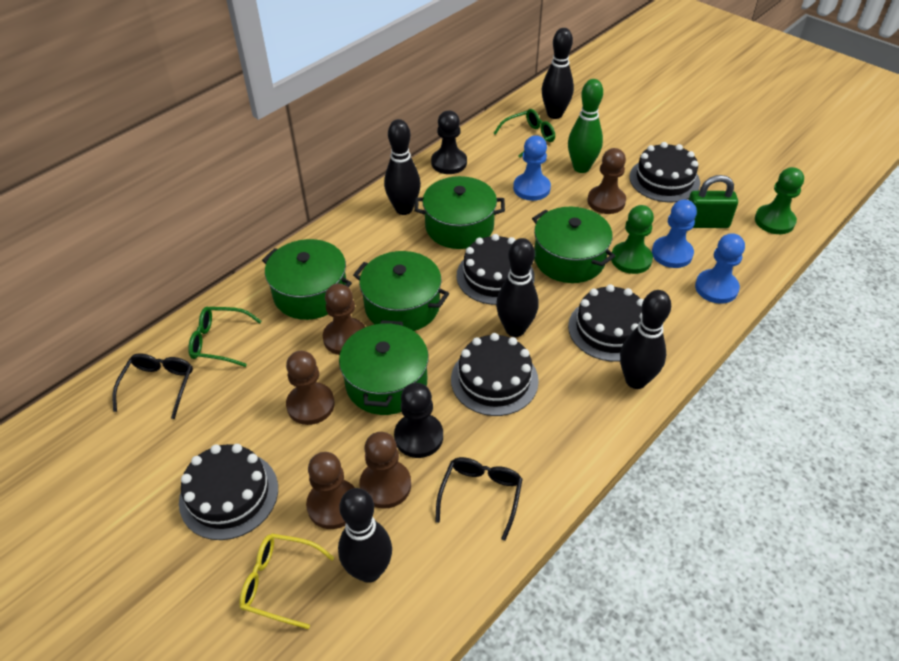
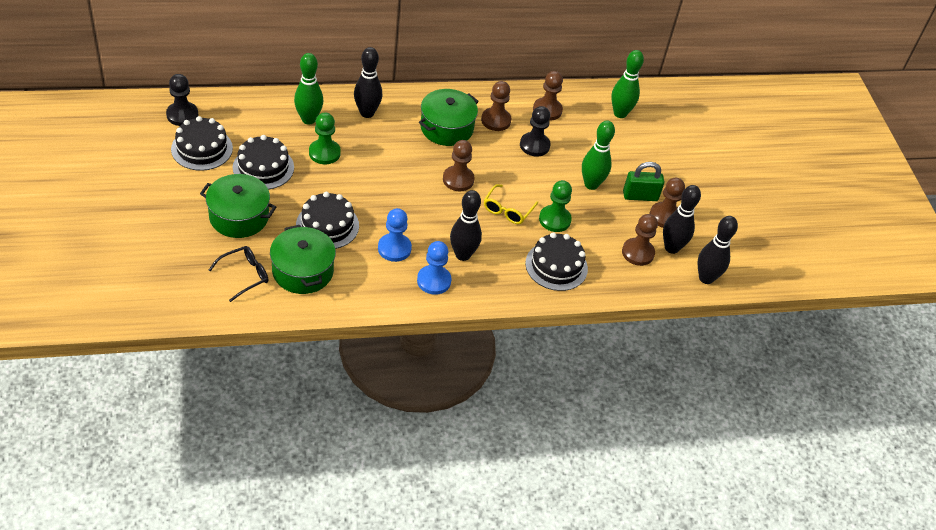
black bowling pin: 5 -> 4
black cake: 5 -> 4
black glasses: 2 -> 1
blue pawn: 3 -> 2
green bowling pin: 1 -> 3
green glasses: 2 -> 0
green pot: 5 -> 3

